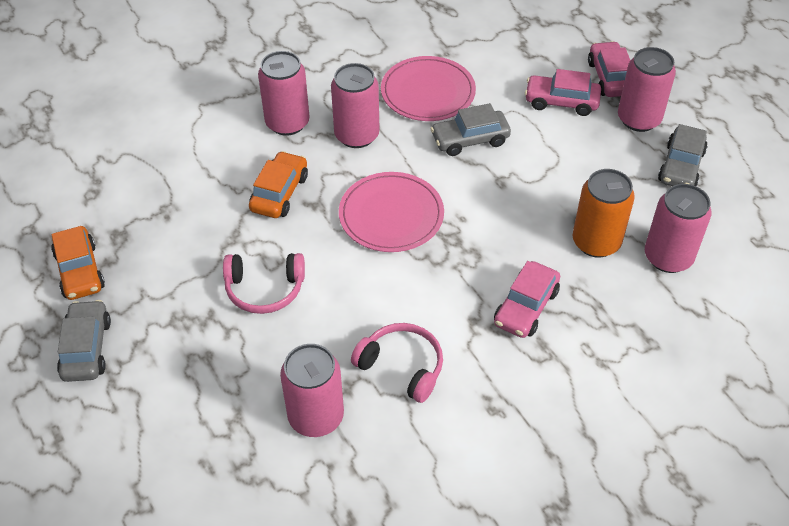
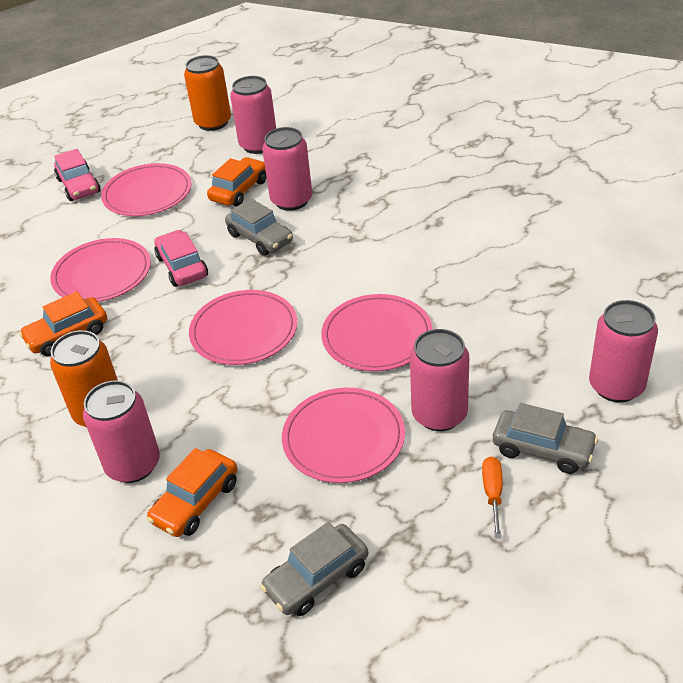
orange can: 1 -> 2
orange car: 2 -> 3
orange screwdriver: 0 -> 1
pink car: 3 -> 2
pink headphones: 2 -> 0
pink plate: 2 -> 5

